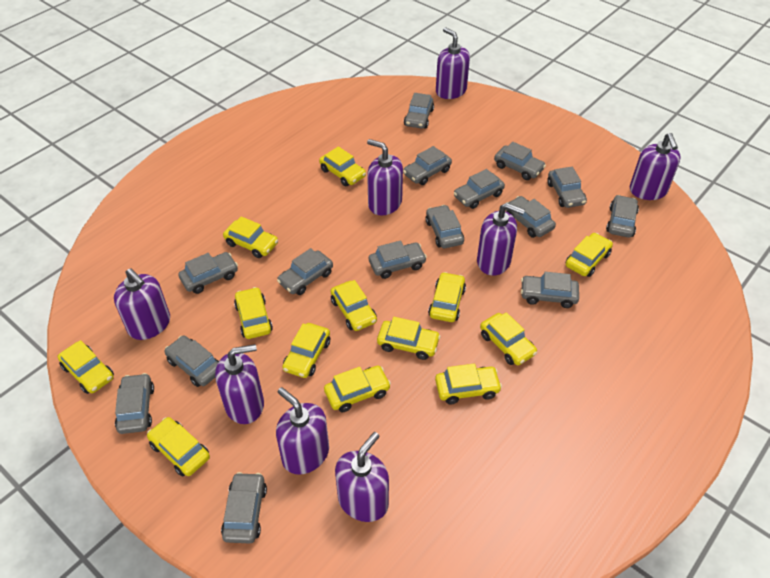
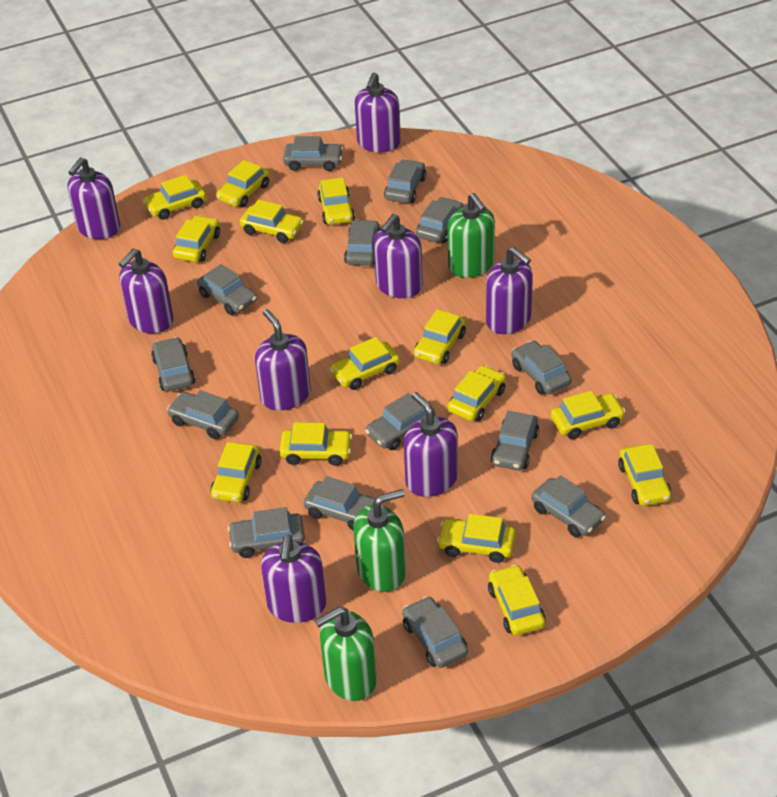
green soap dispenser: 0 -> 3
grey car: 15 -> 14
yellow car: 13 -> 14

